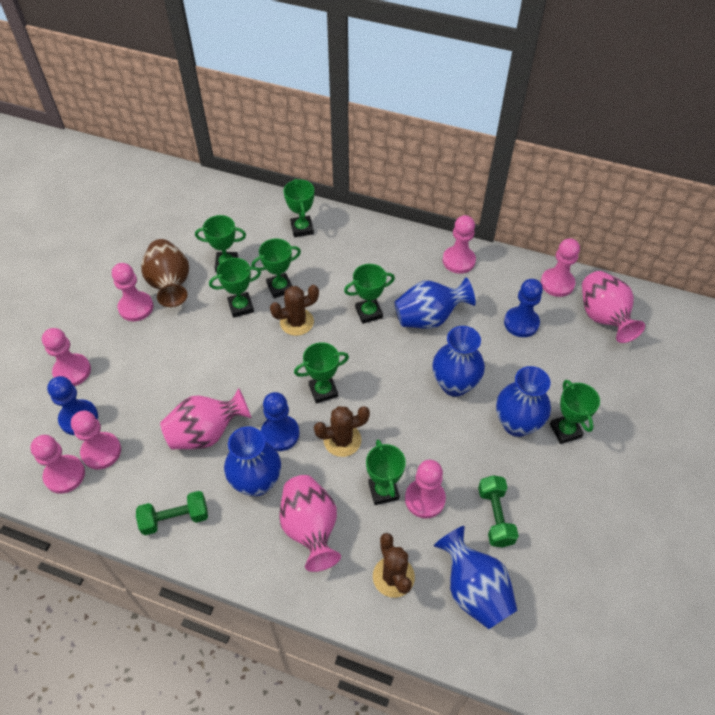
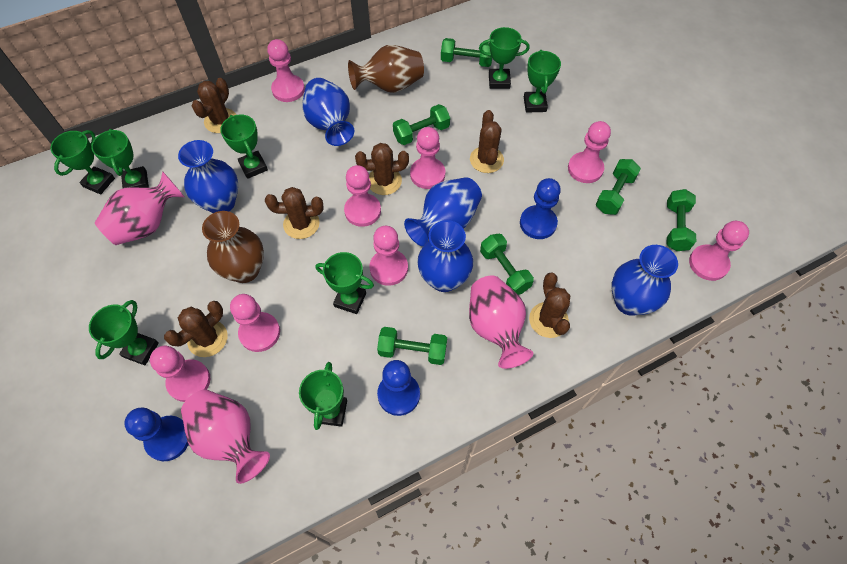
brown cactus: 3 -> 6
brown vase: 1 -> 2
green dumbbell: 2 -> 6
pink pawn: 7 -> 8

